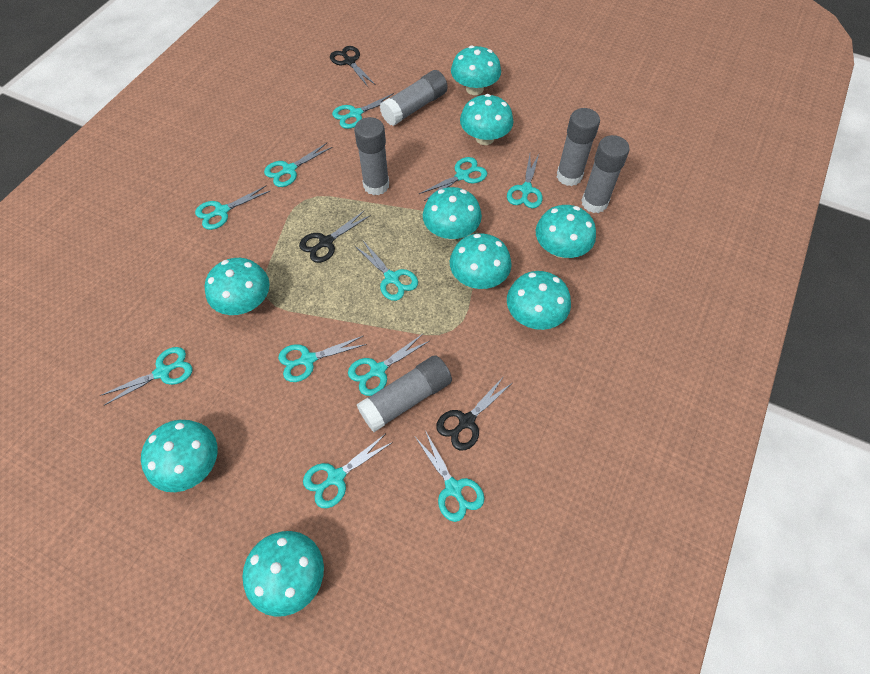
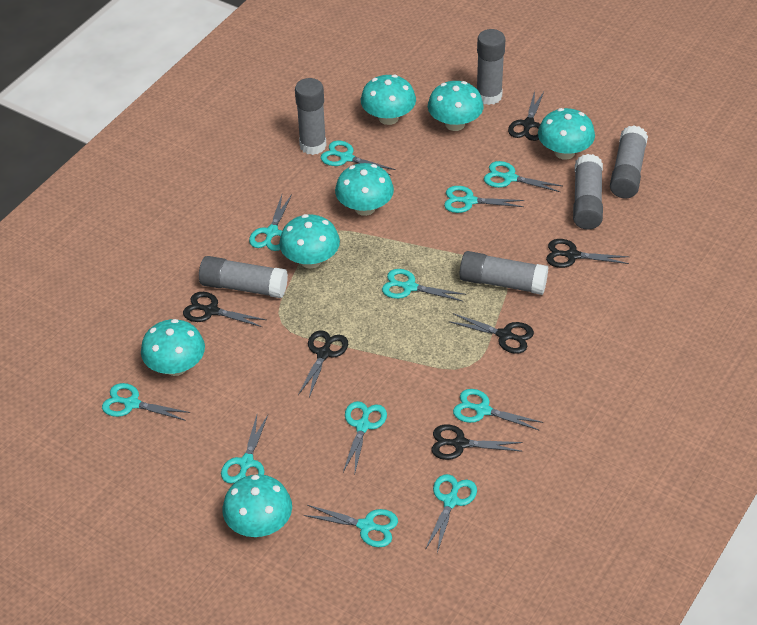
black scissors: 3 -> 6
grey glue stick: 5 -> 6
turquoise mushroom: 9 -> 7

